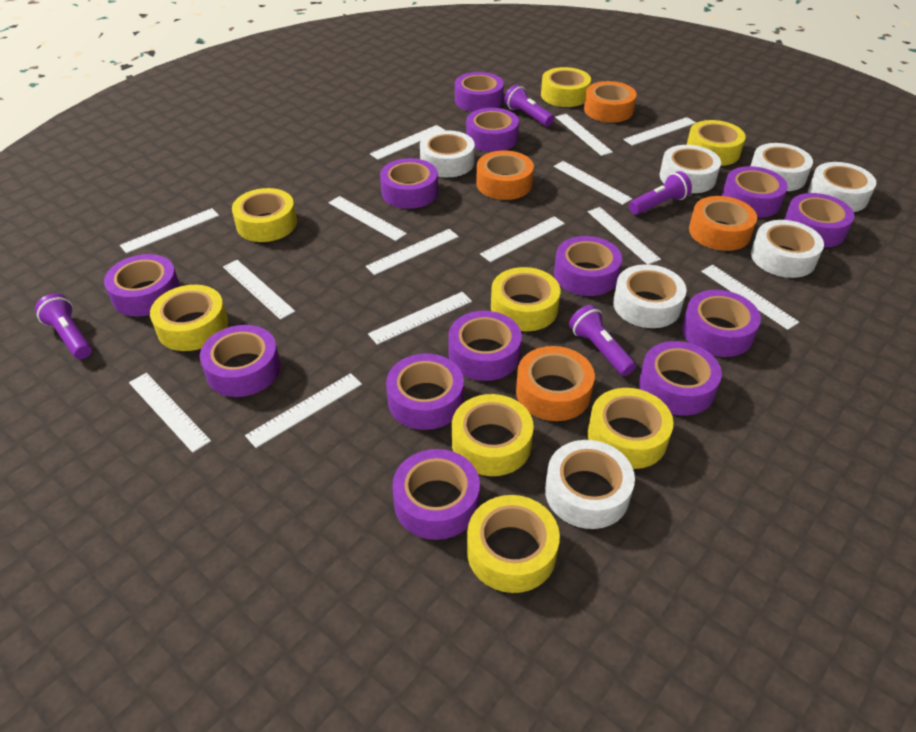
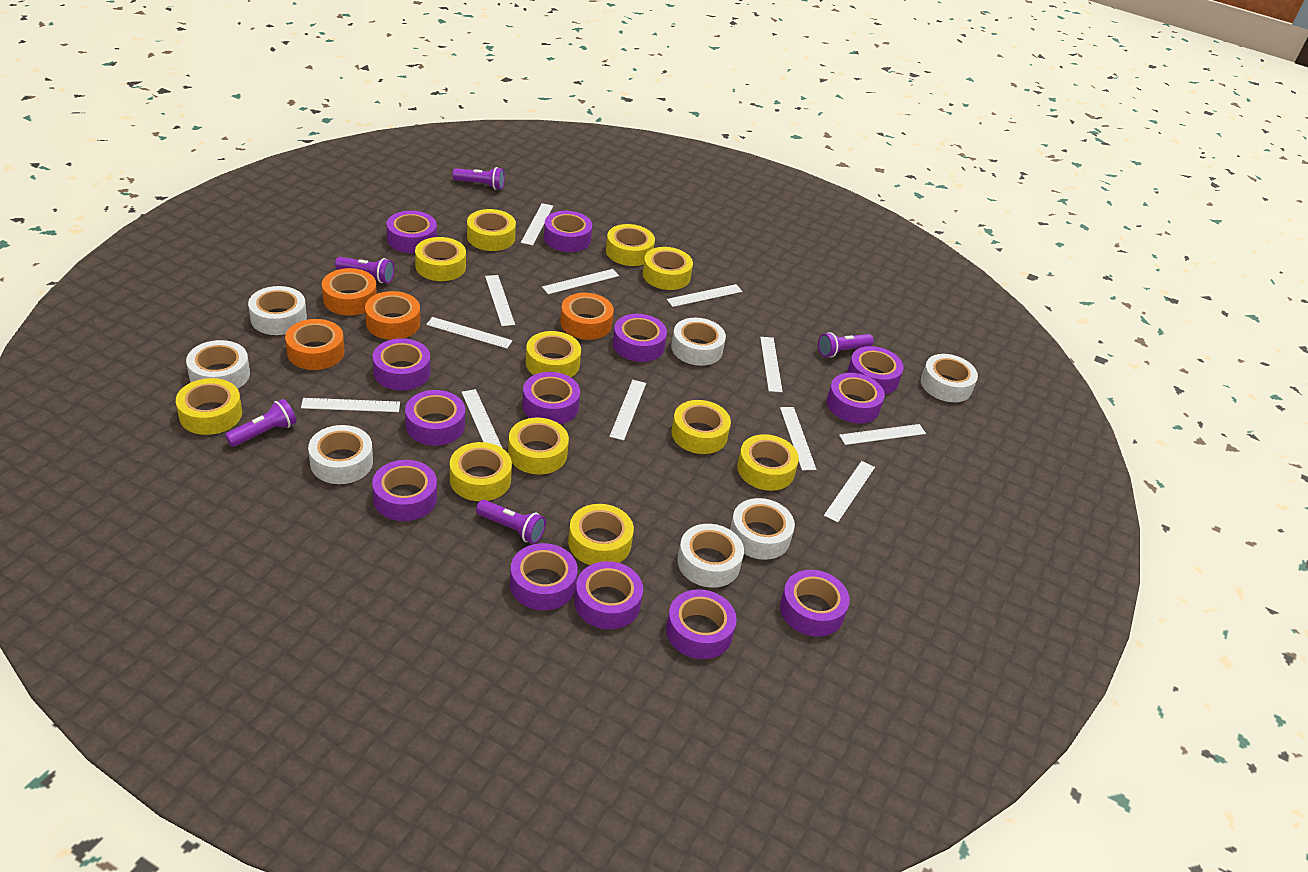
purple flashlight: 4 -> 5
white ruler: 14 -> 12
yellow tape: 8 -> 11

